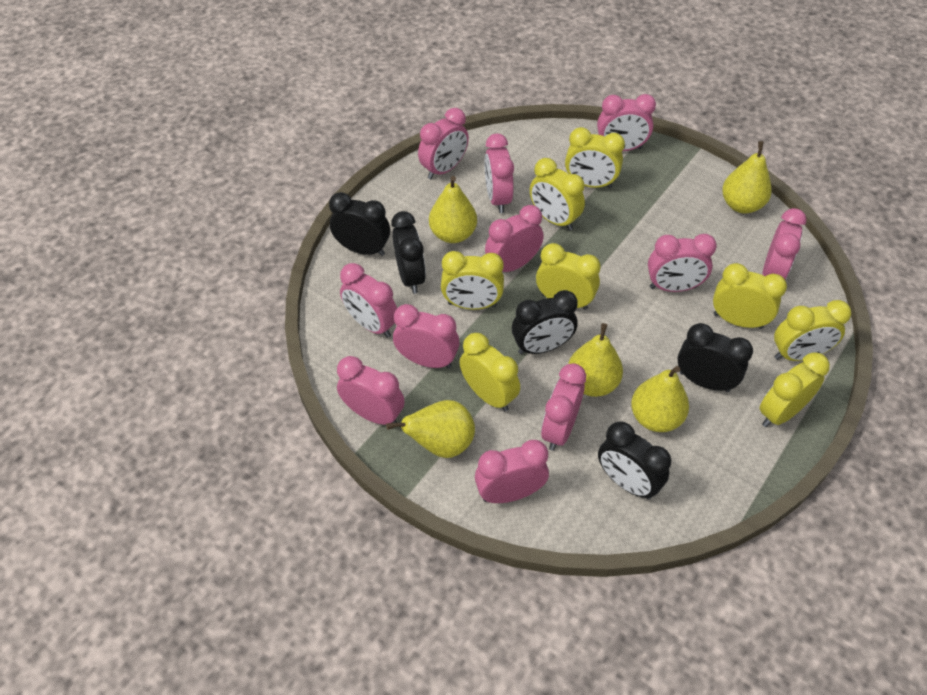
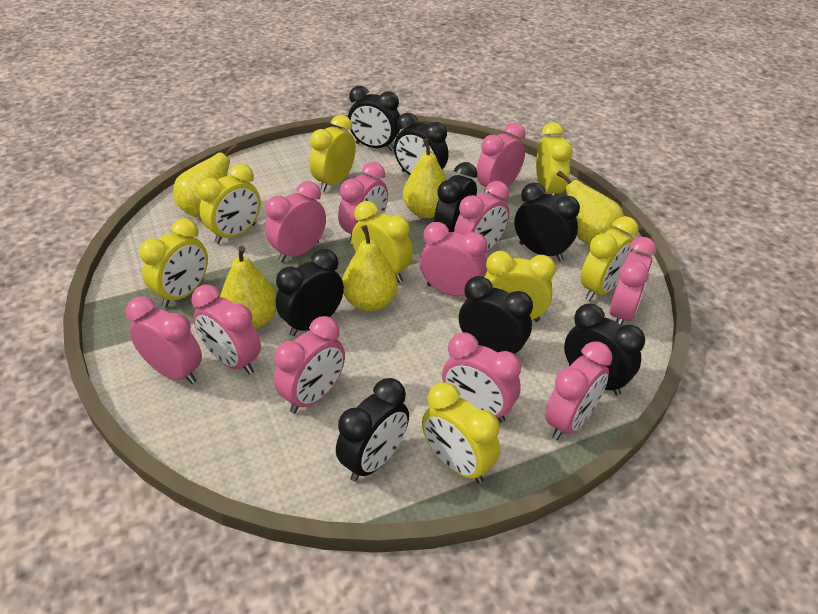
black clock: 5 -> 8

